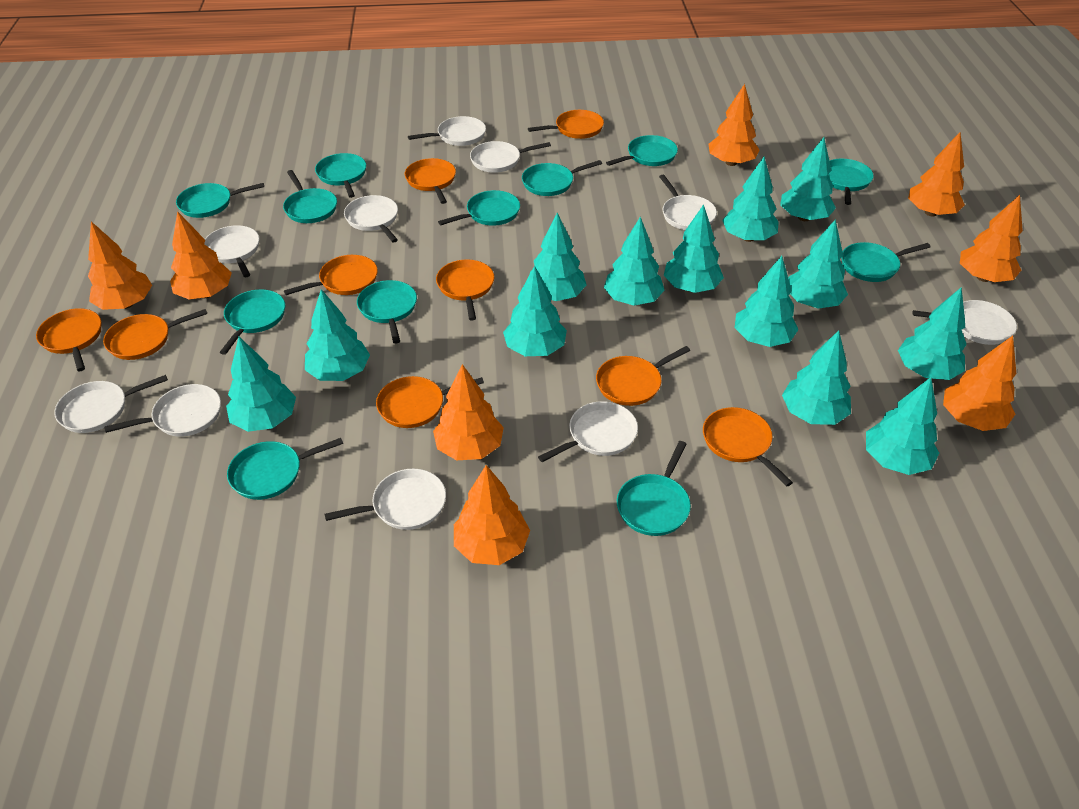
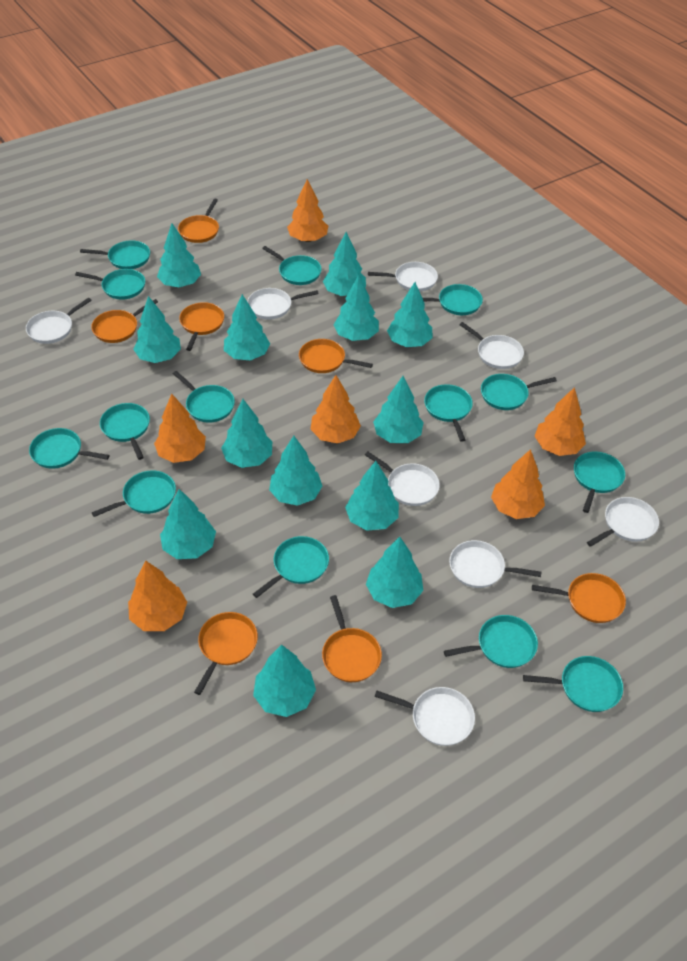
orange pan: 9 -> 7
orange tree: 8 -> 6
turquoise pan: 12 -> 14
white pan: 10 -> 8

